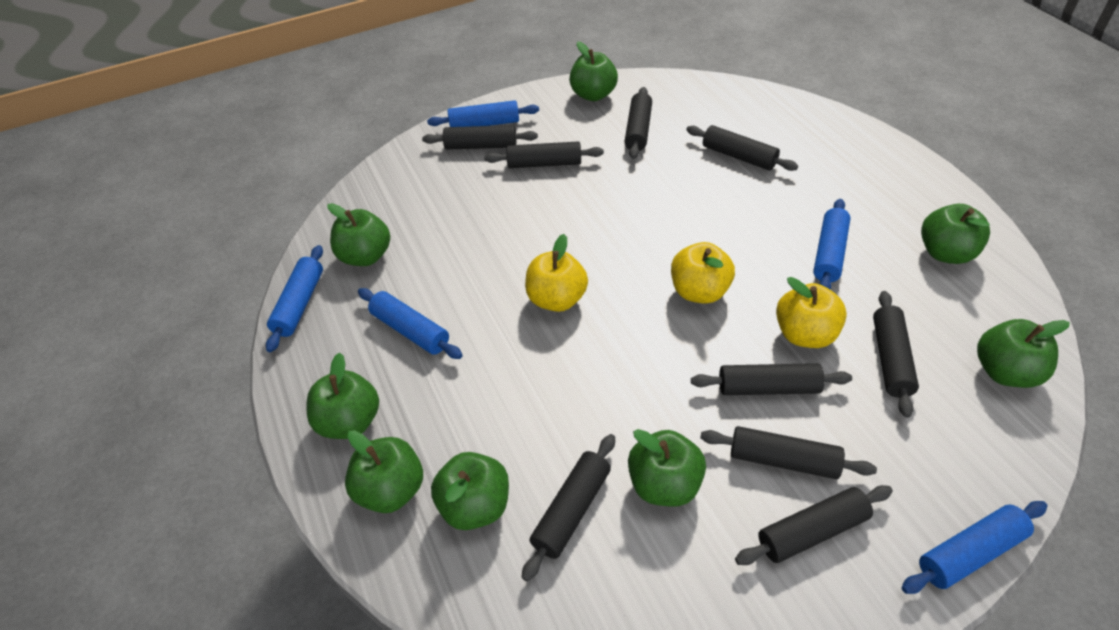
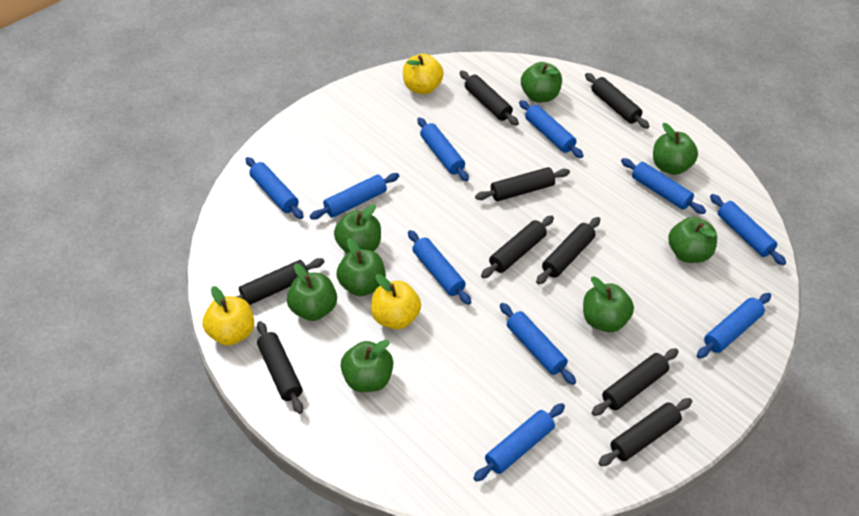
blue rolling pin: 5 -> 10

